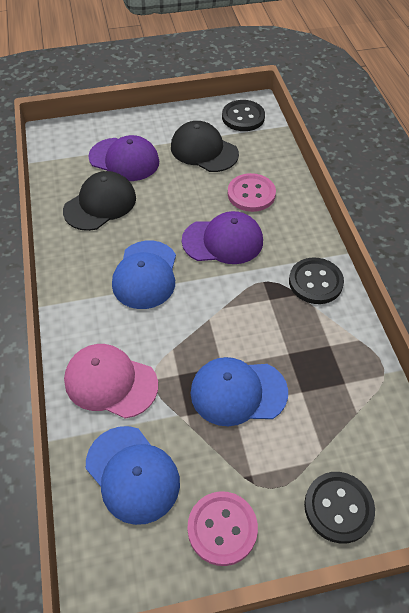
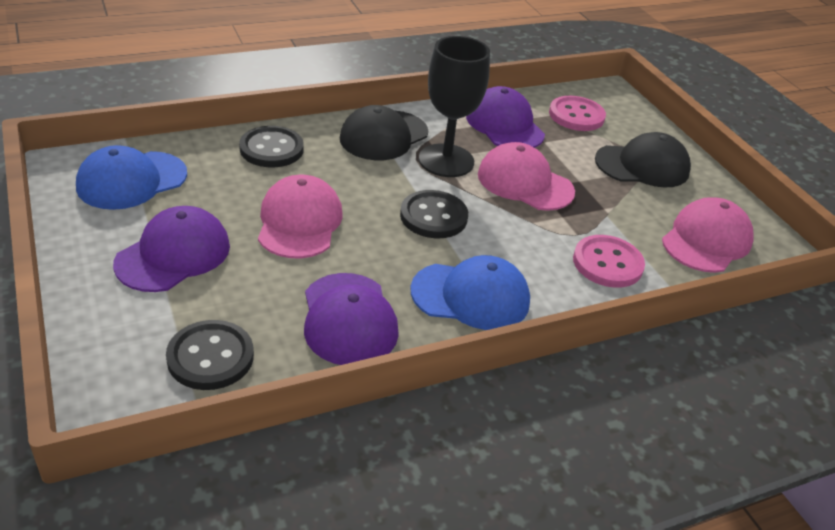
black goblet: 0 -> 1
blue cap: 3 -> 2
pink cap: 1 -> 3
purple cap: 2 -> 3

